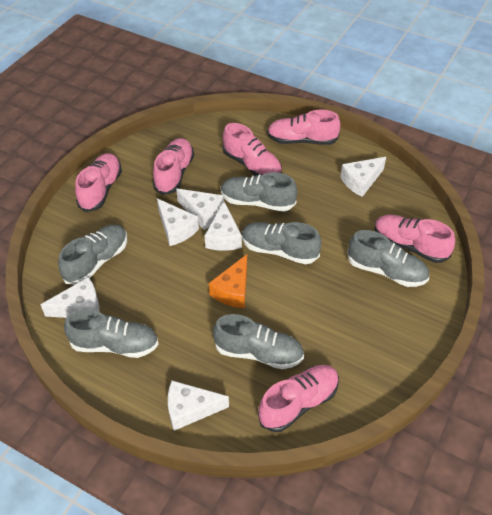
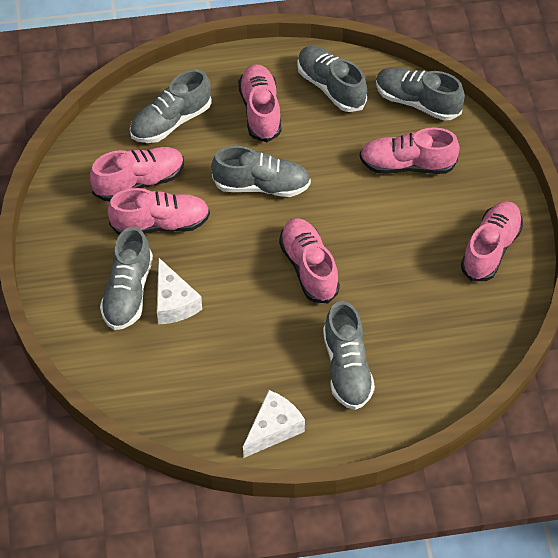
orange cheese: 1 -> 0
white cheese: 6 -> 2

